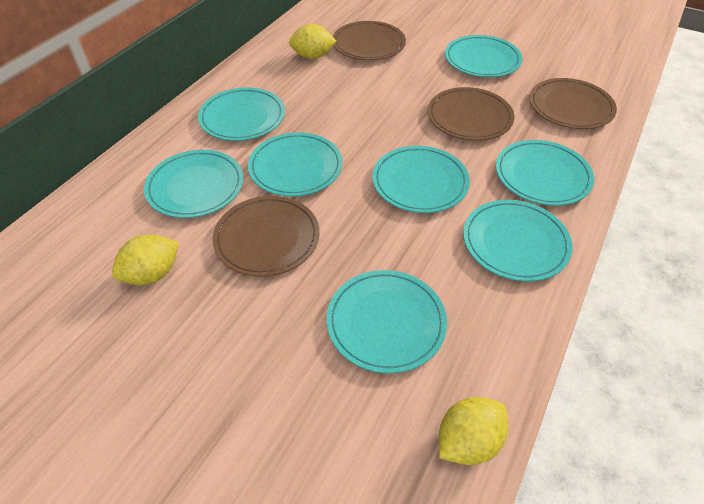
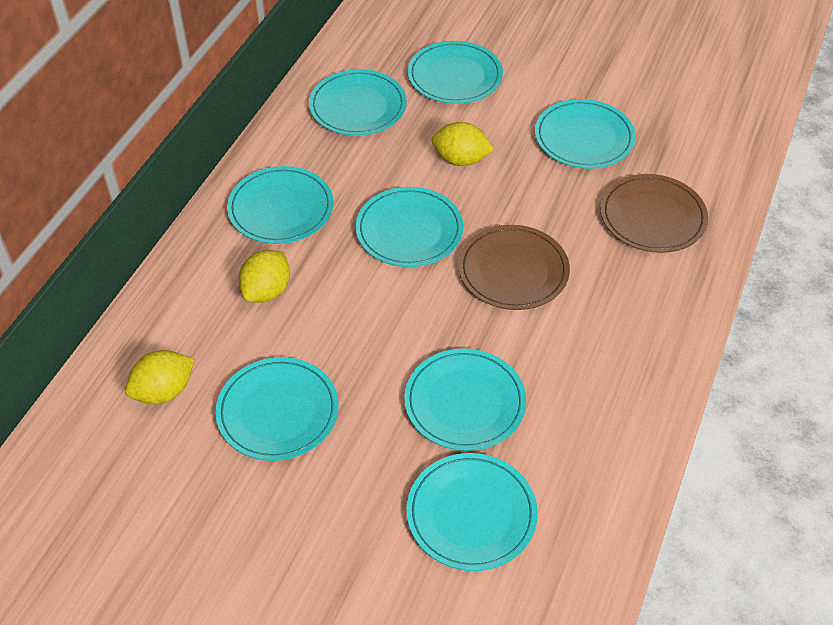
brown plate: 4 -> 2

